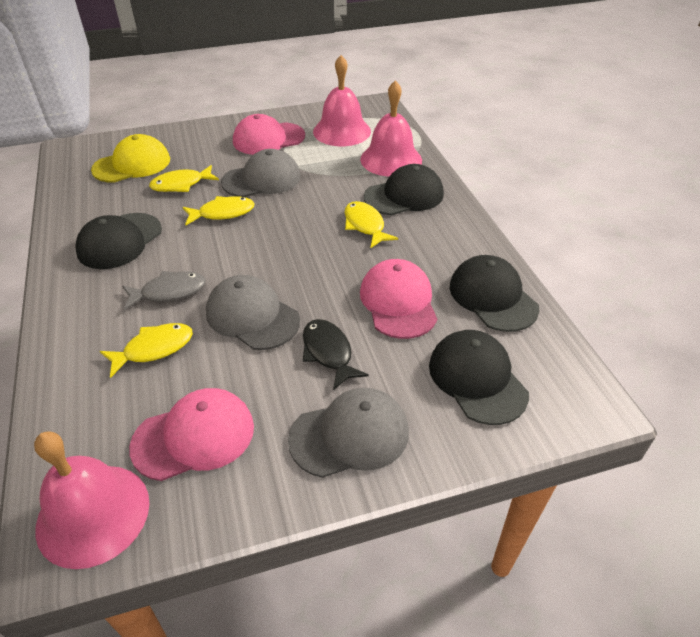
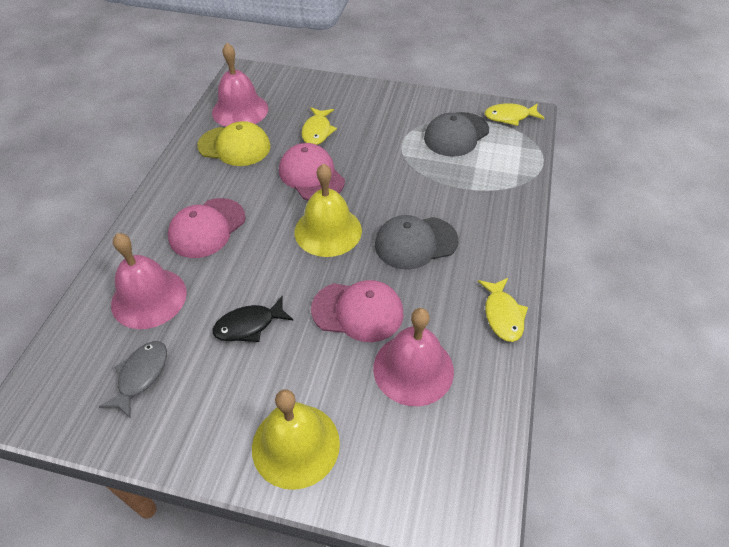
black cap: 4 -> 0
grey cap: 3 -> 2
yellow bell: 0 -> 2
yellow fish: 4 -> 3

